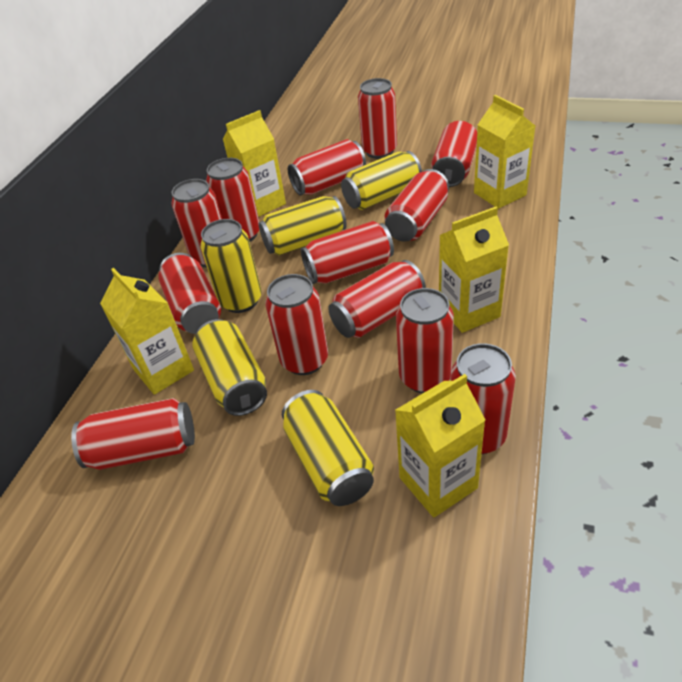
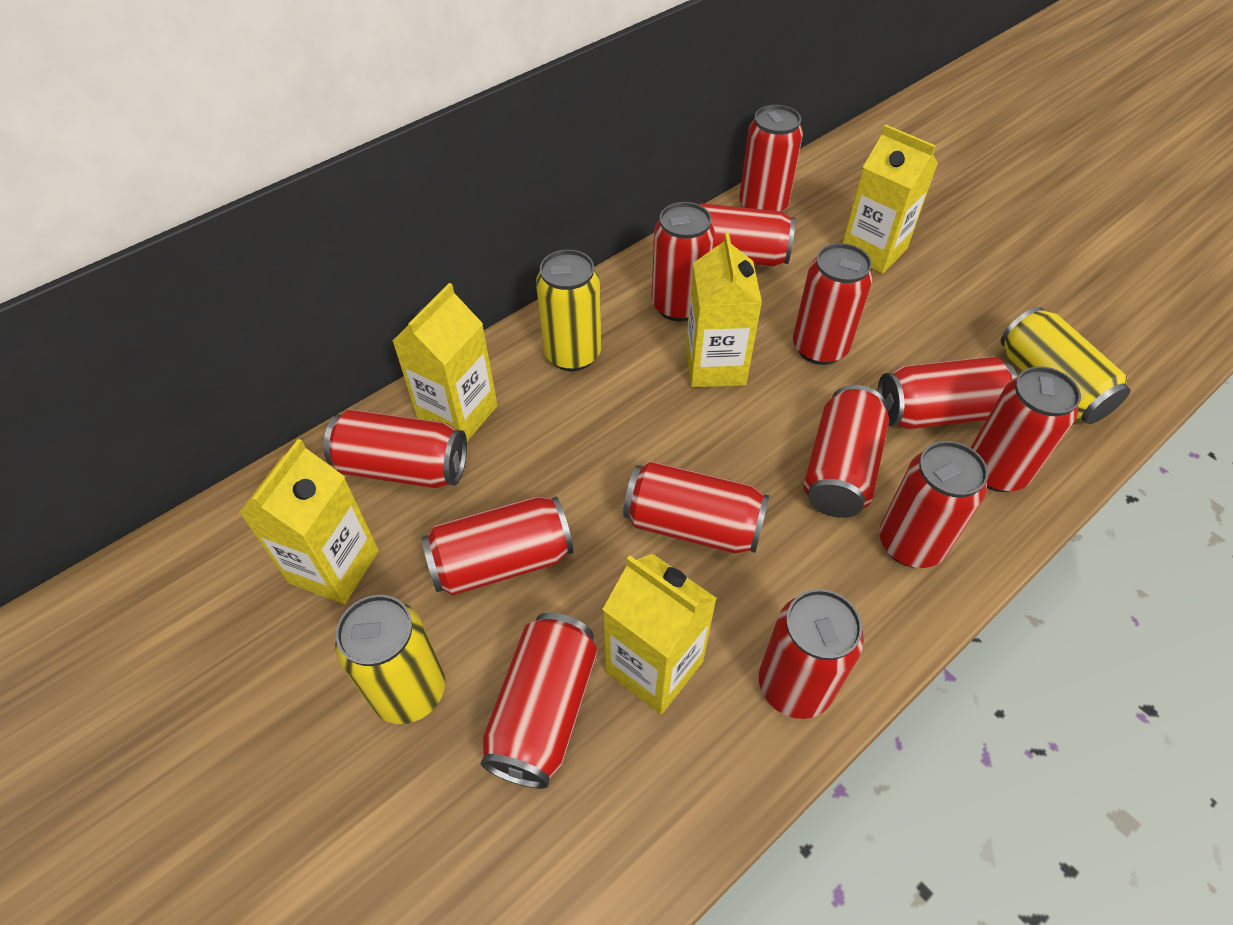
yellow can: 5 -> 3

